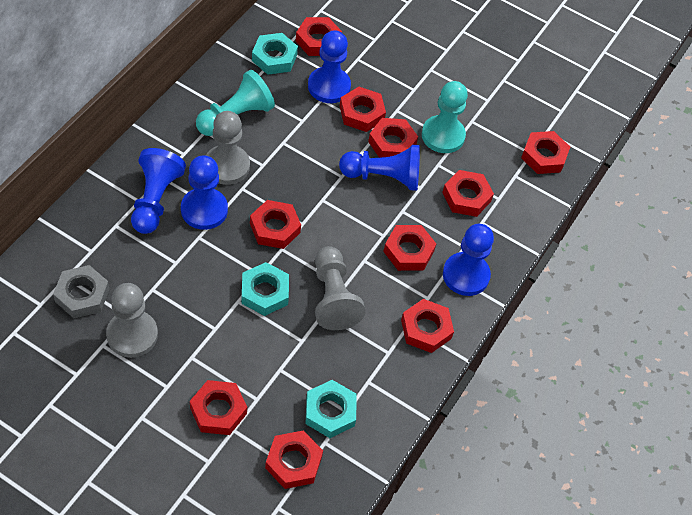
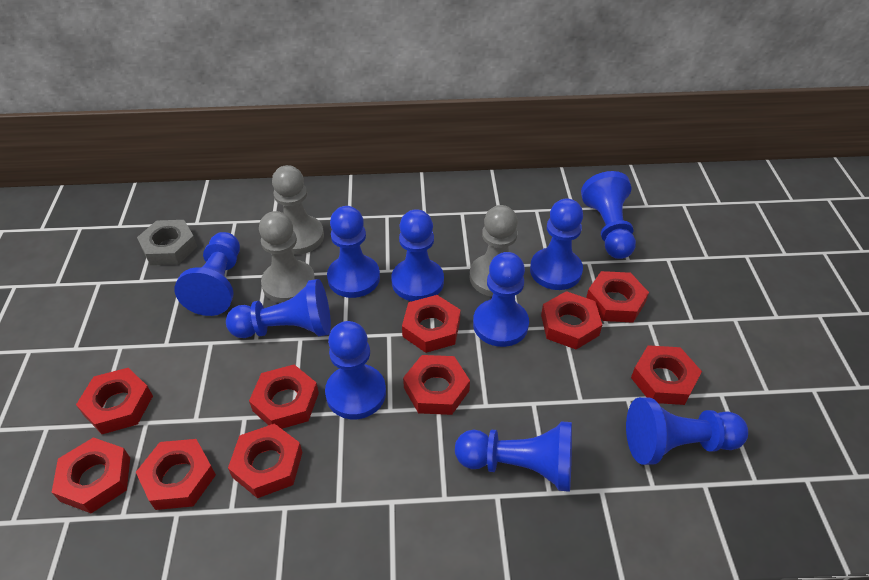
blue pawn: 5 -> 10
turquoise nut: 3 -> 0
turquoise pawn: 2 -> 0

